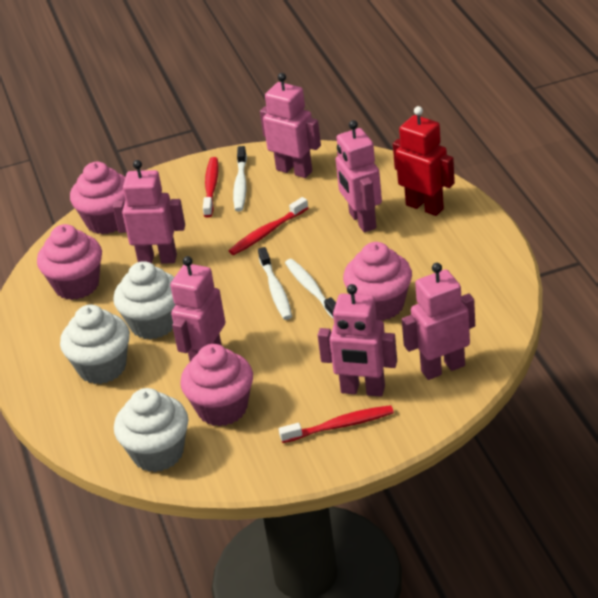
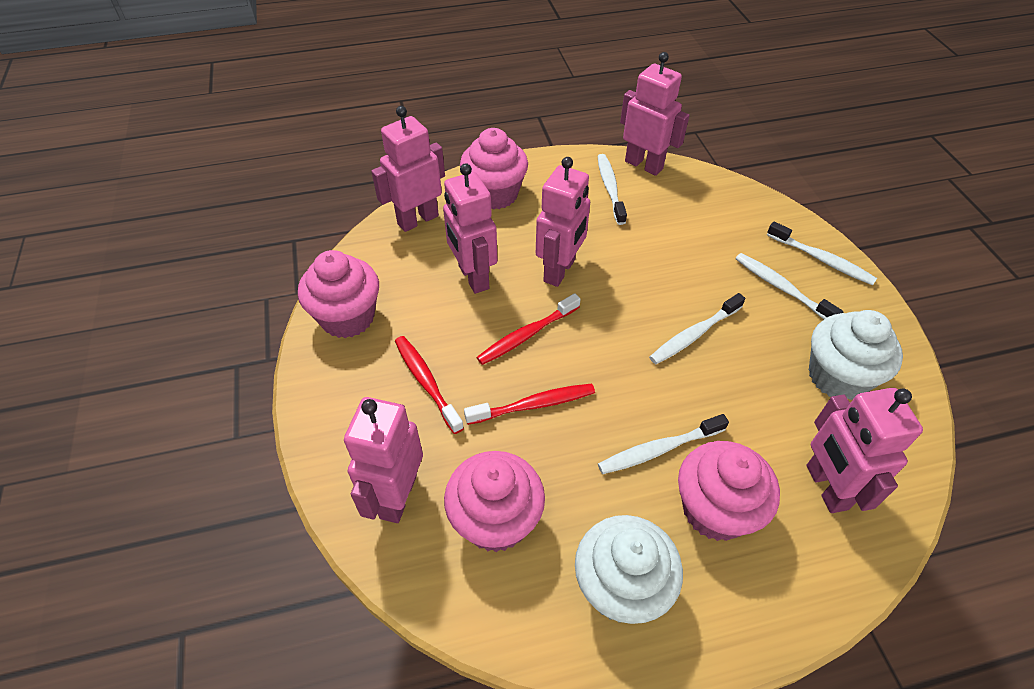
red robot: 1 -> 0
white cupcake: 3 -> 2
white toothbrush: 3 -> 5

